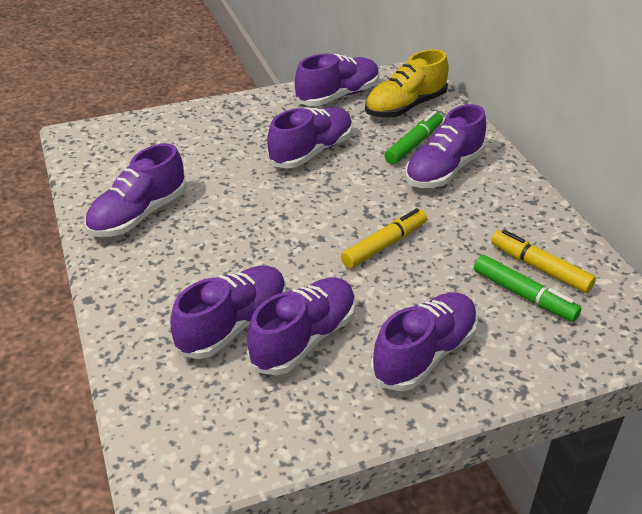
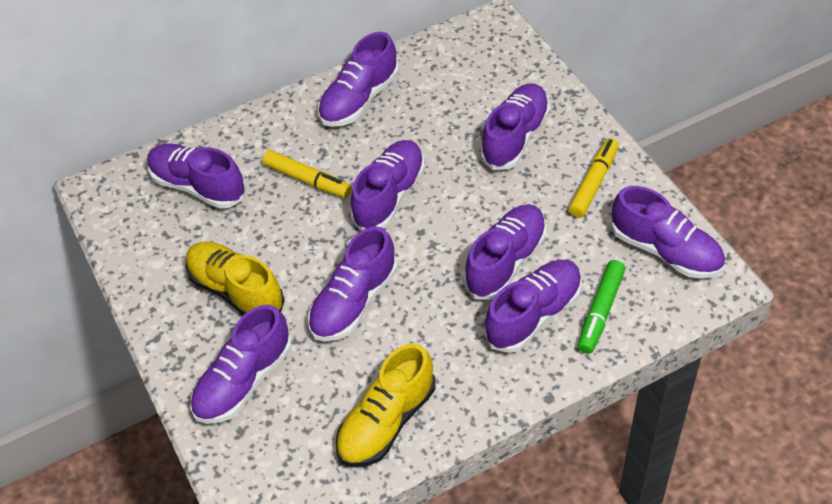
green marker: 2 -> 1
purple shoe: 7 -> 9
yellow shoe: 1 -> 2

